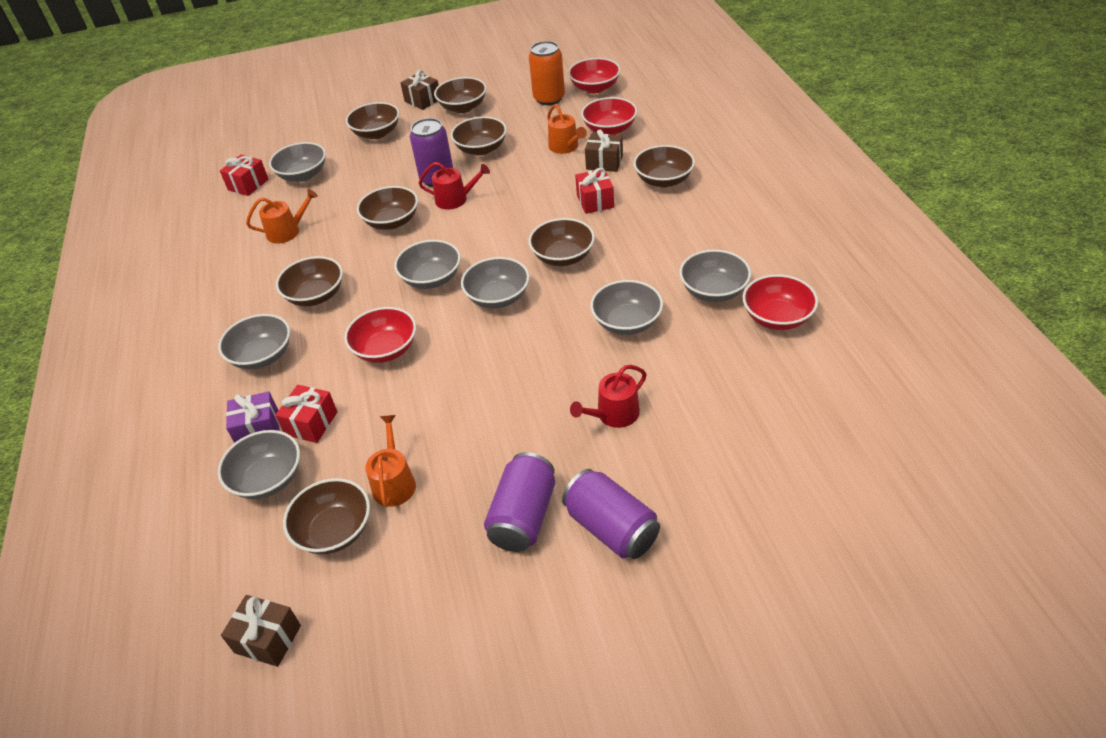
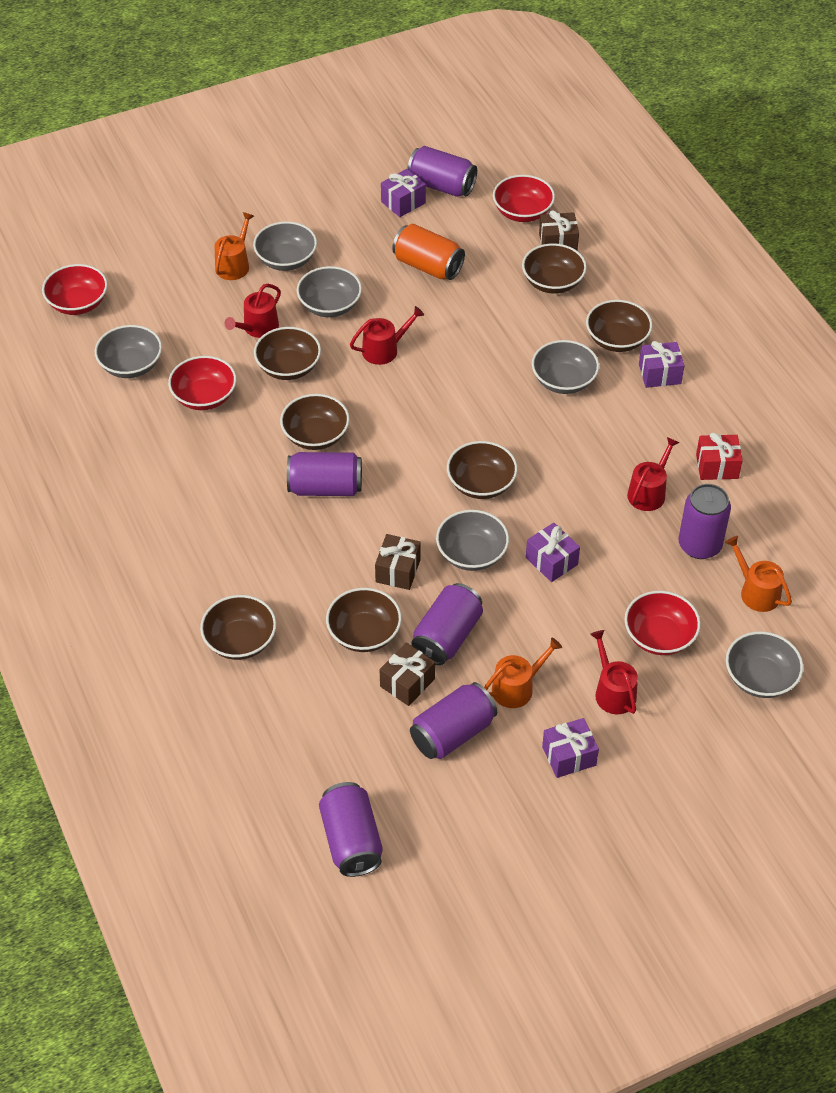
brown bowl: 8 -> 7
grey bowl: 7 -> 6
purple can: 3 -> 6
purple gift: 1 -> 4
red gift: 3 -> 1
red watering can: 2 -> 4

